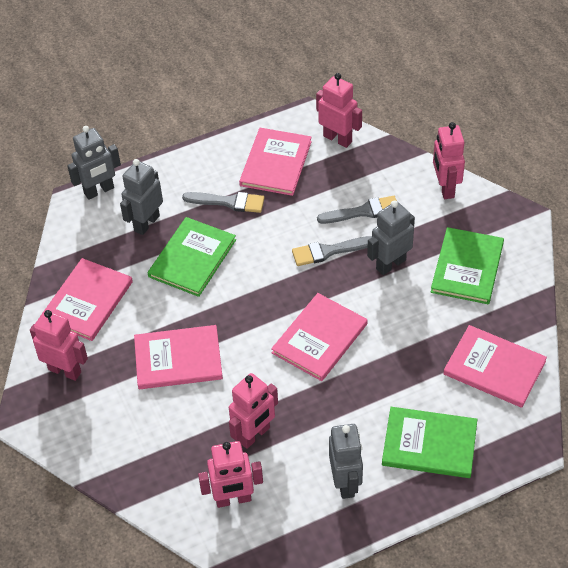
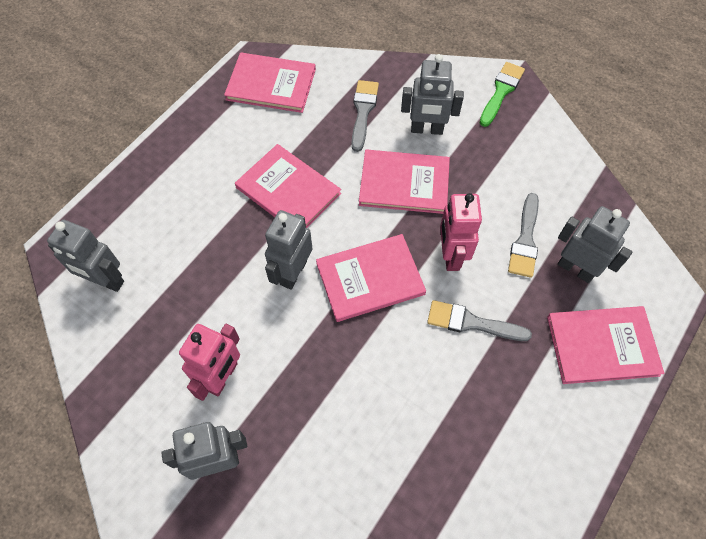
green book: 3 -> 0
green brush: 0 -> 1
grey robot: 4 -> 5
pink robot: 5 -> 2

